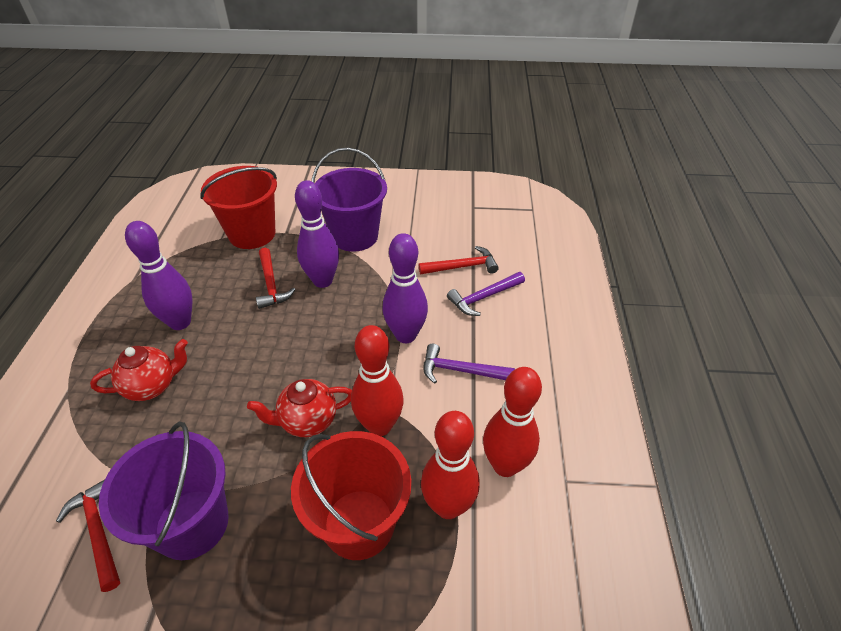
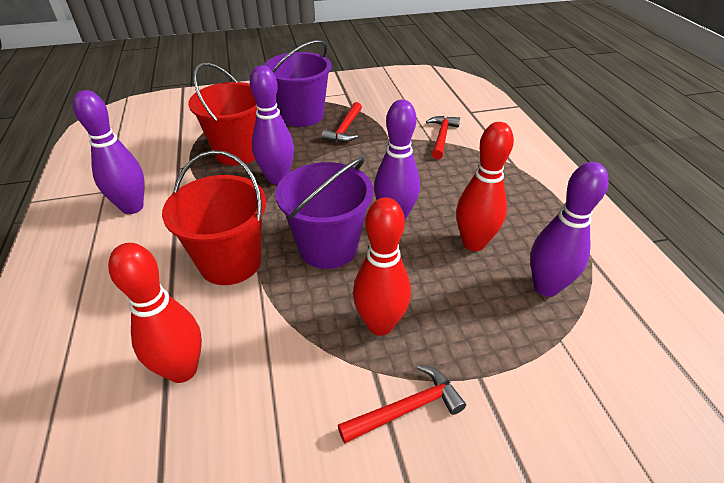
purple bowling pin: 3 -> 4
purple hammer: 2 -> 0
red teapot: 2 -> 0

